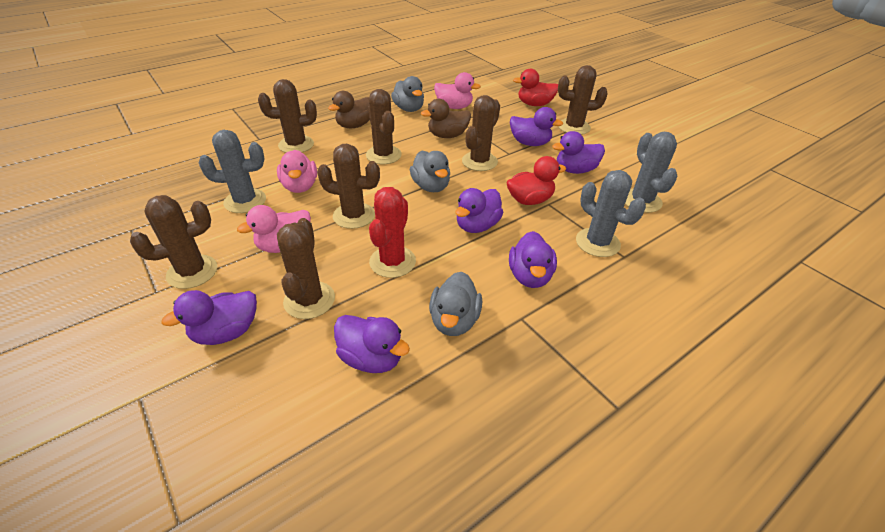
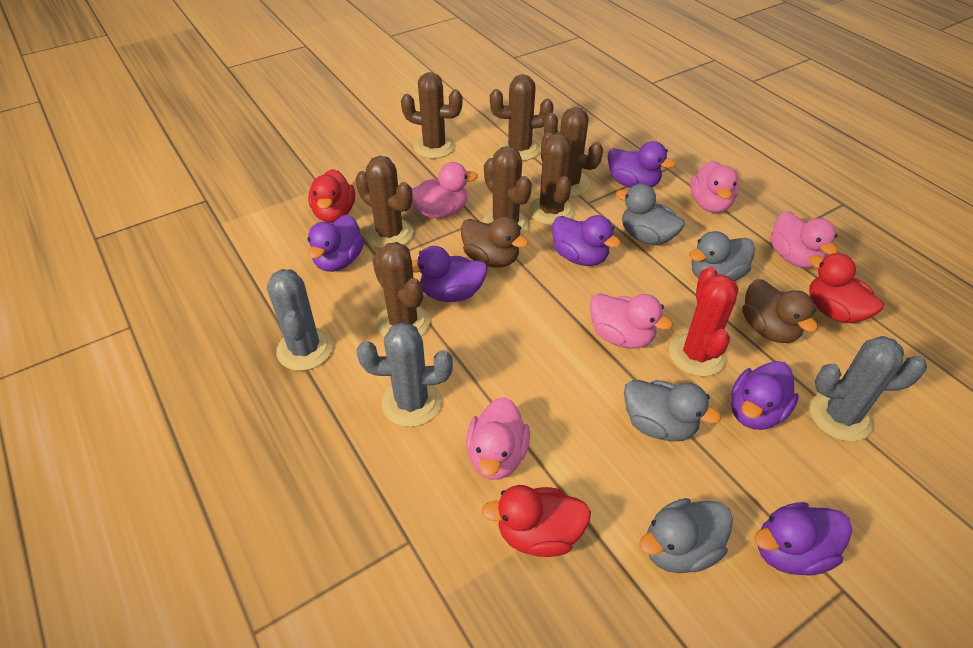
grey duck: 3 -> 4
pink duck: 3 -> 5
red duck: 2 -> 3

